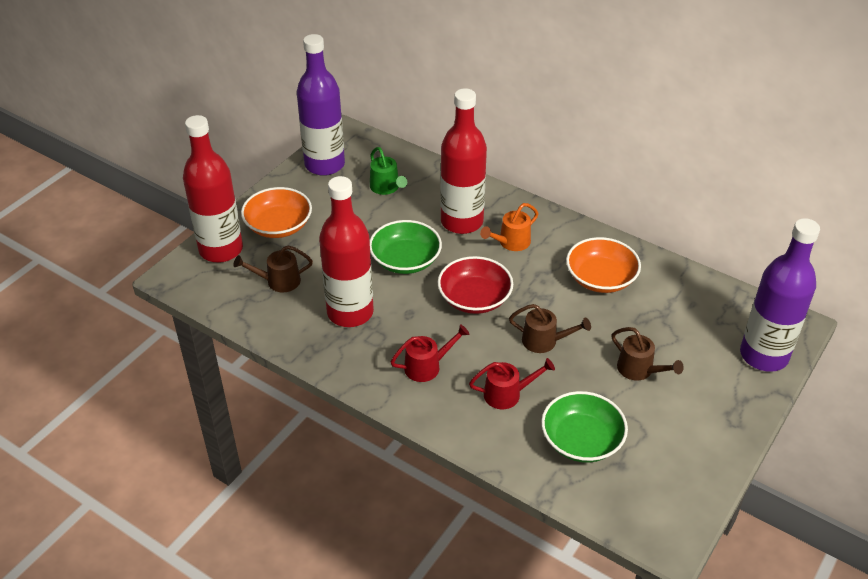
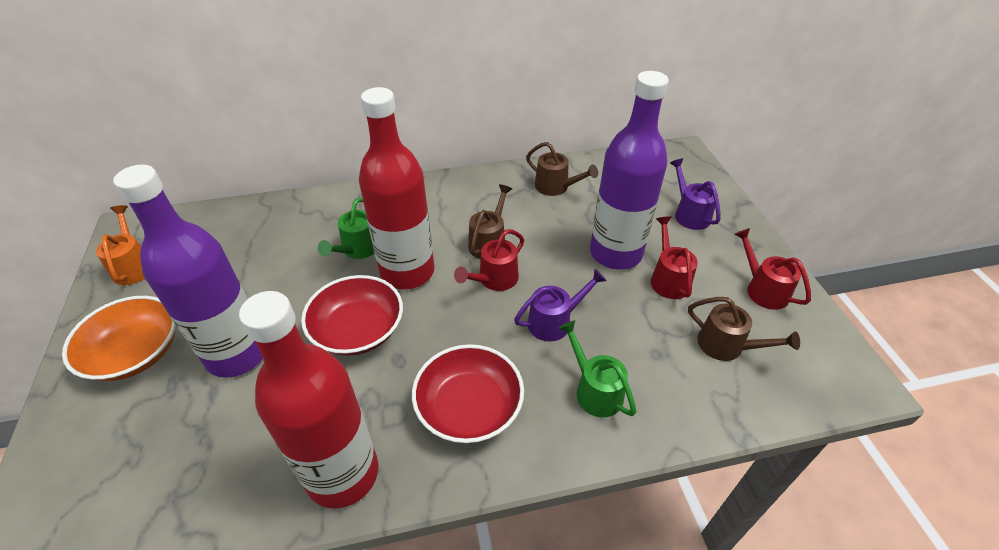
green bowl: 2 -> 0
green watering can: 1 -> 2
orange bowl: 2 -> 1
purple watering can: 0 -> 2
red bottle: 3 -> 2
red bowl: 1 -> 2
red watering can: 2 -> 3

